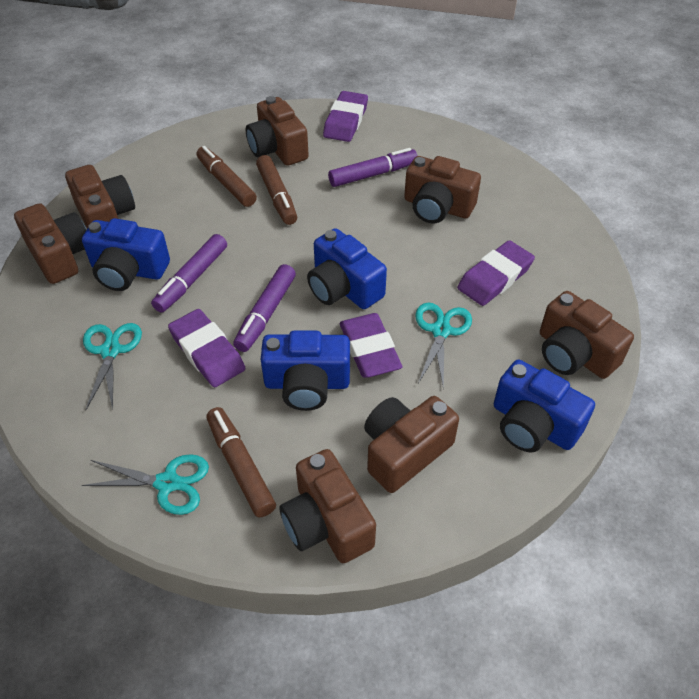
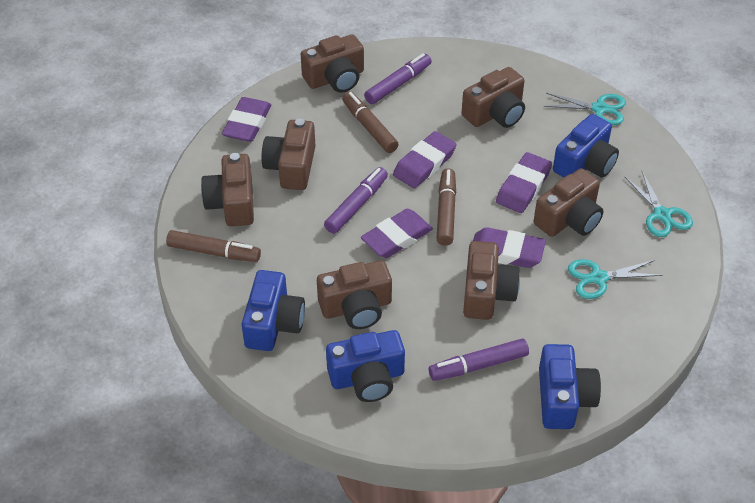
purple eraser: 4 -> 5

